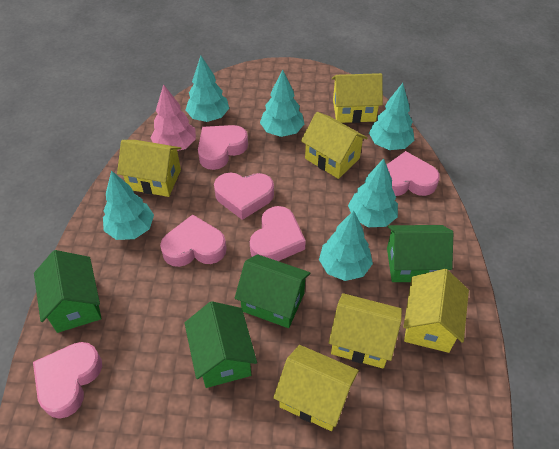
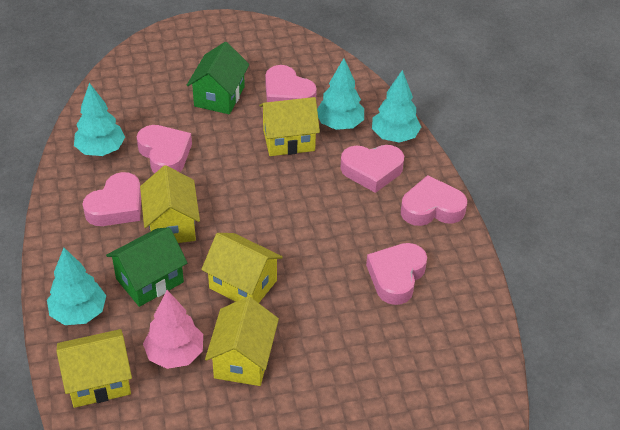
green house: 4 -> 2
turquoise tree: 6 -> 4
yellow house: 6 -> 5

